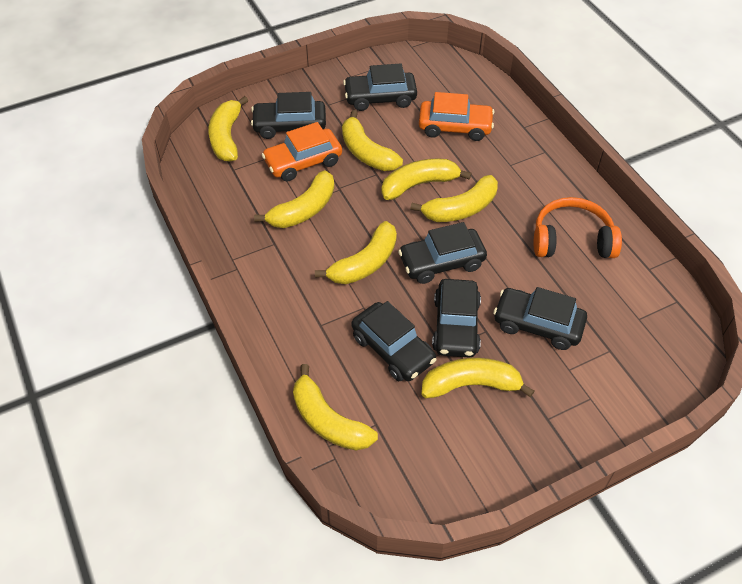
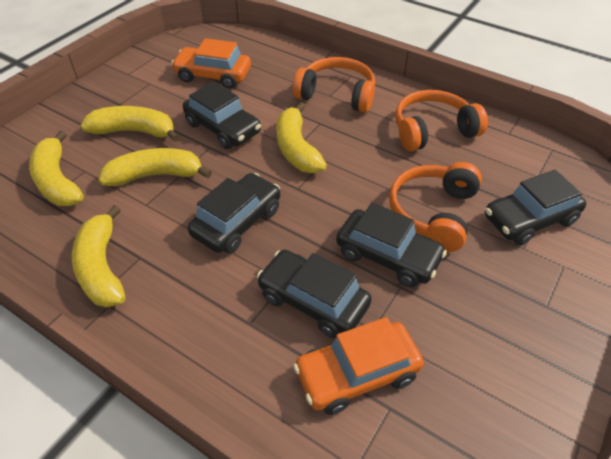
black car: 6 -> 5
orange headphones: 1 -> 3
yellow banana: 8 -> 5

